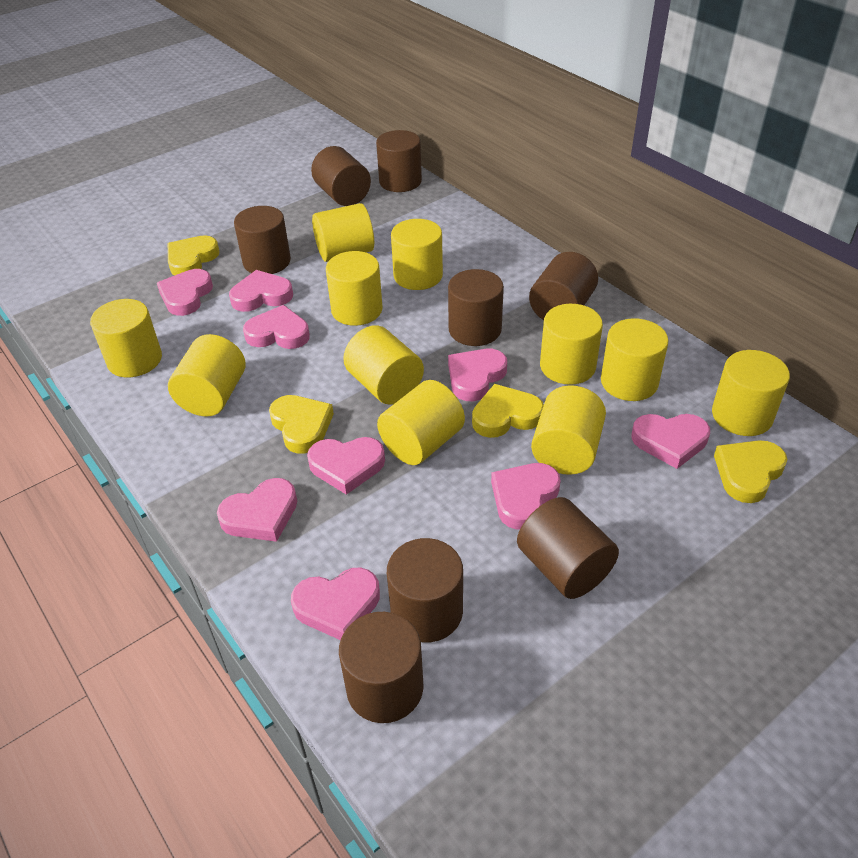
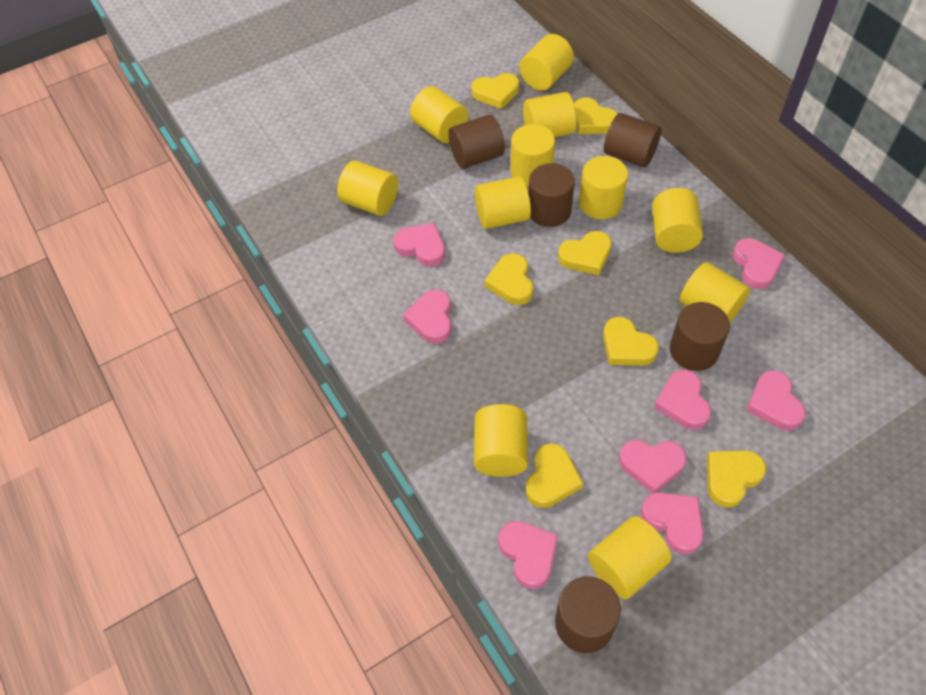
brown cylinder: 8 -> 5
pink heart: 9 -> 8
yellow heart: 4 -> 7

